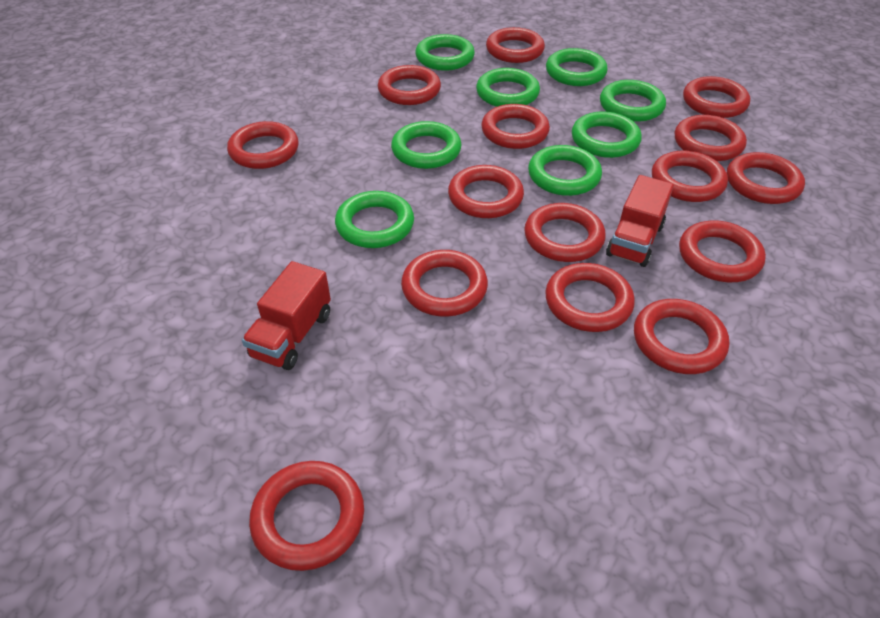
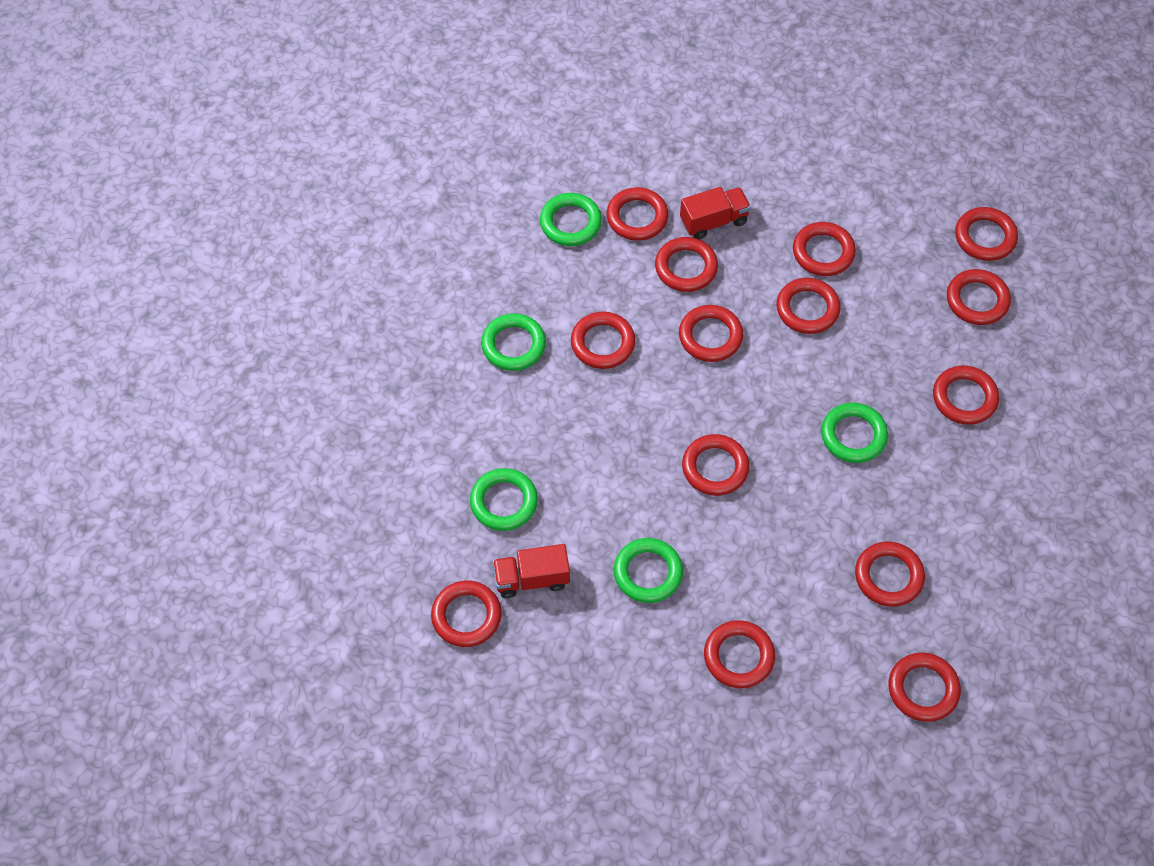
green ring: 8 -> 5
red ring: 15 -> 14

